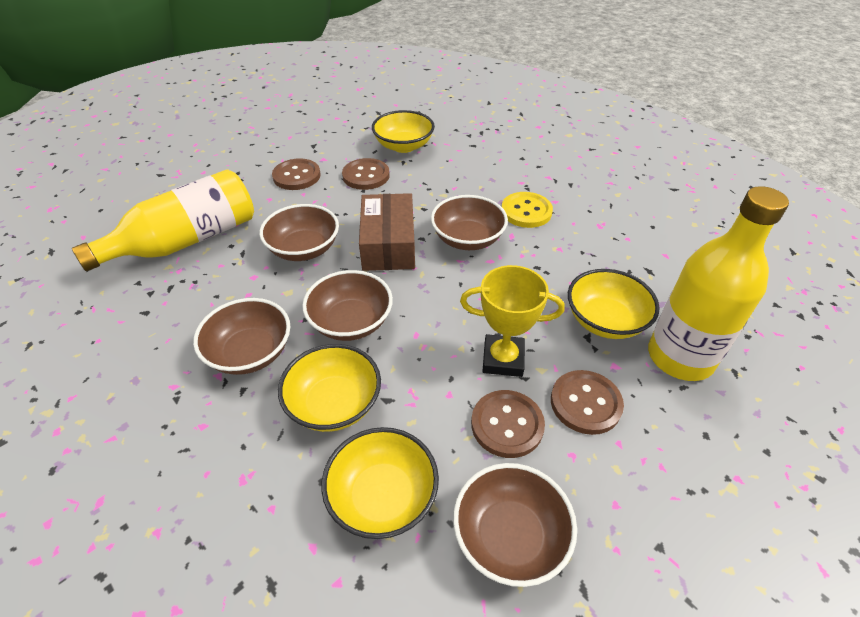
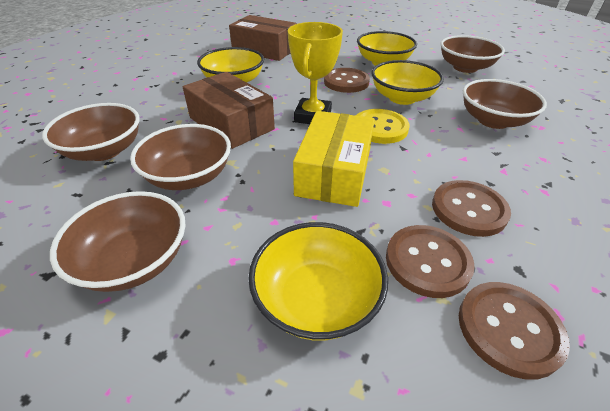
brown box: 1 -> 2
yellow bottle: 2 -> 0
yellow box: 0 -> 1

